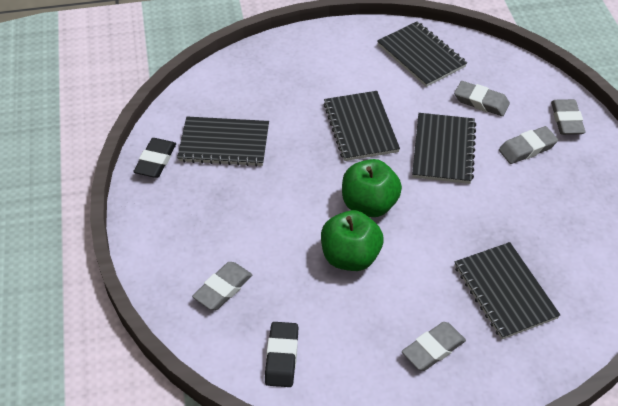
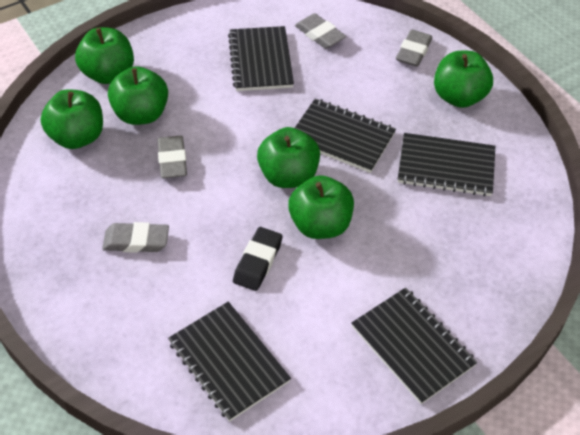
black eraser: 2 -> 1
green apple: 2 -> 6
grey eraser: 5 -> 4

